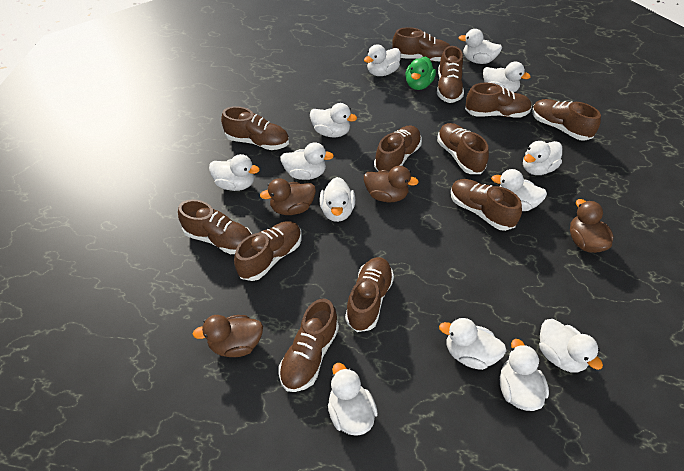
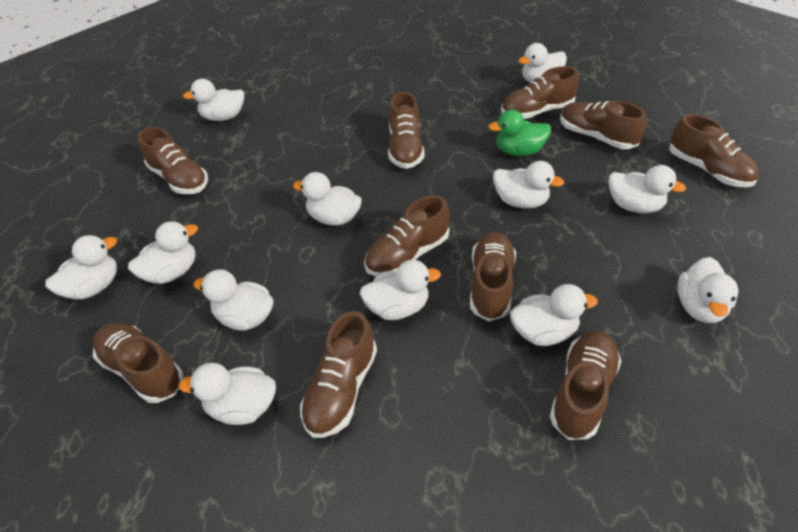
brown duck: 4 -> 0
brown shoe: 12 -> 10
white duck: 13 -> 12

